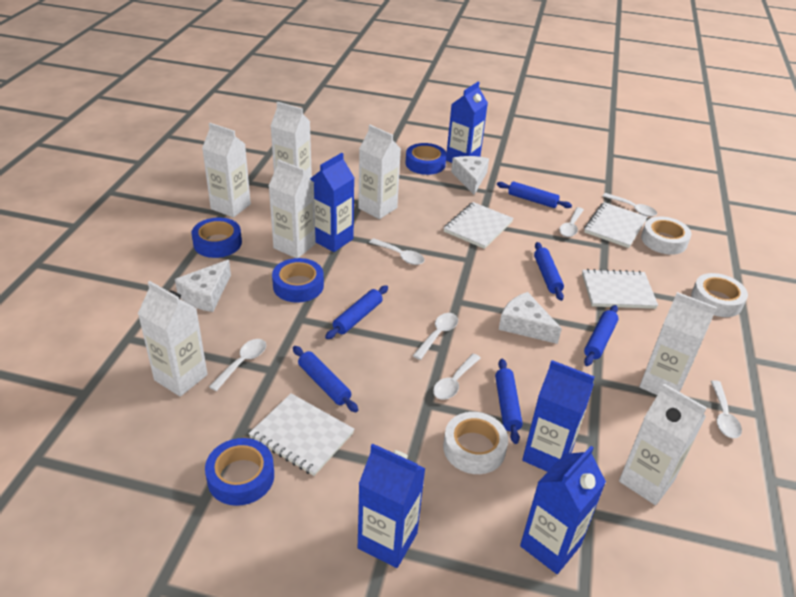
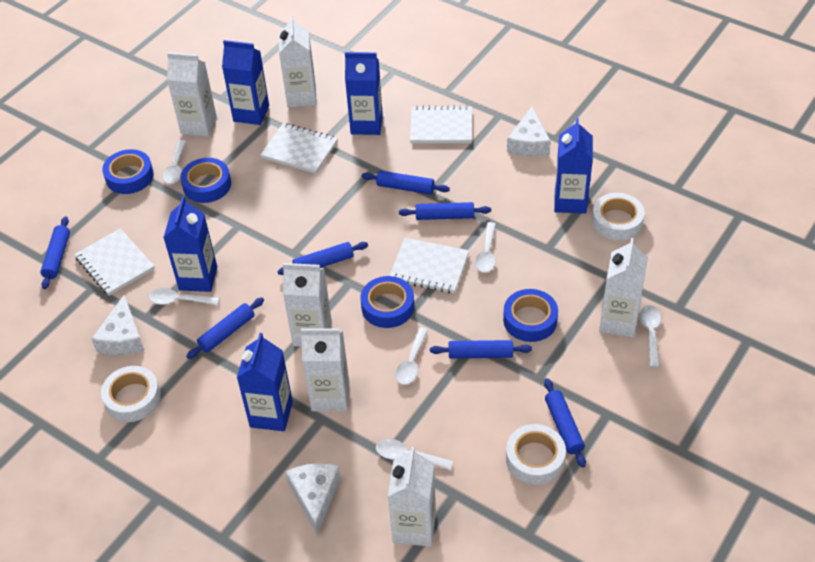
blue rolling pin: 6 -> 7
white carton: 7 -> 6
white spoon: 7 -> 6

